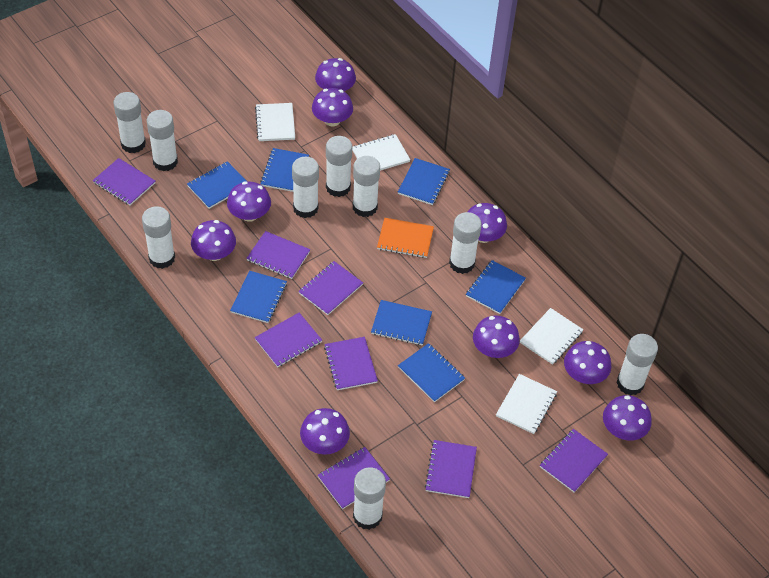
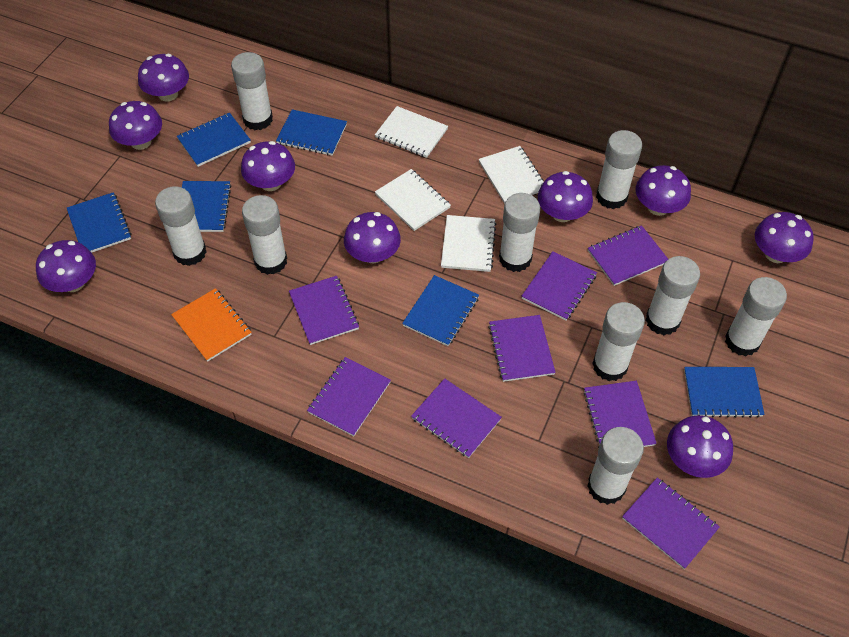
blue notebook: 7 -> 6

